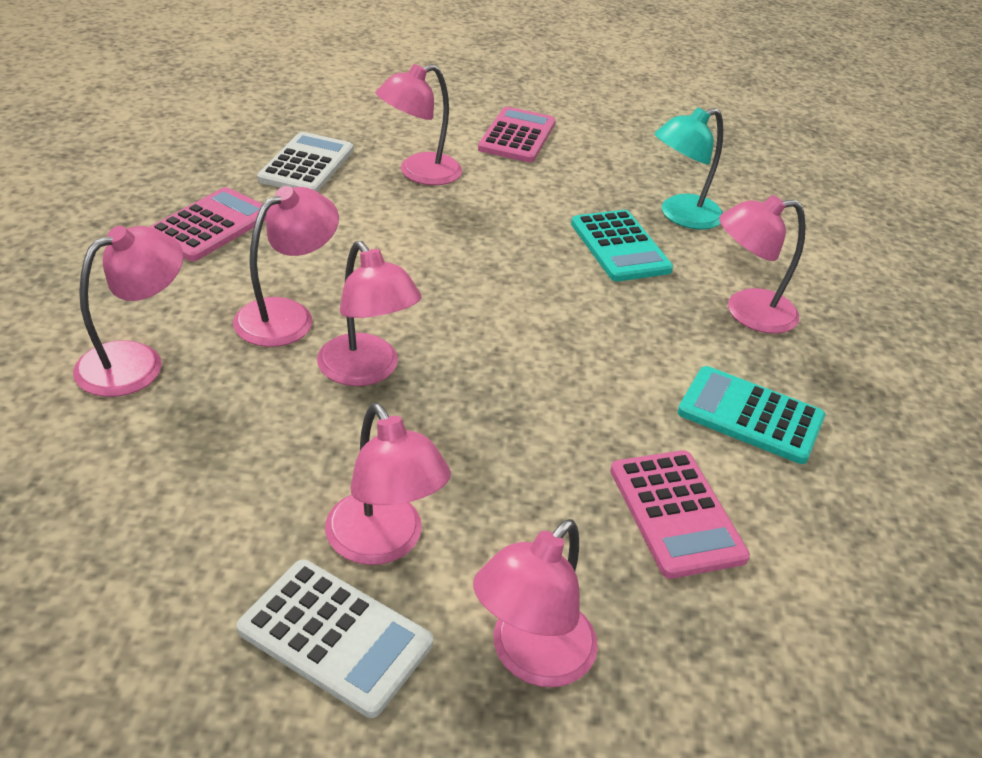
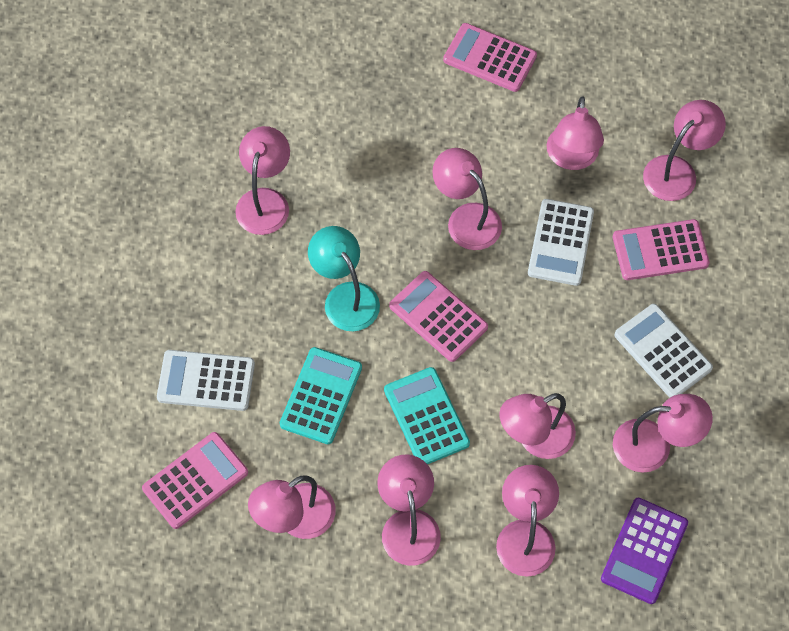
pink calculator: 3 -> 4
pink lamp: 7 -> 9
purple calculator: 0 -> 1
white calculator: 2 -> 3

